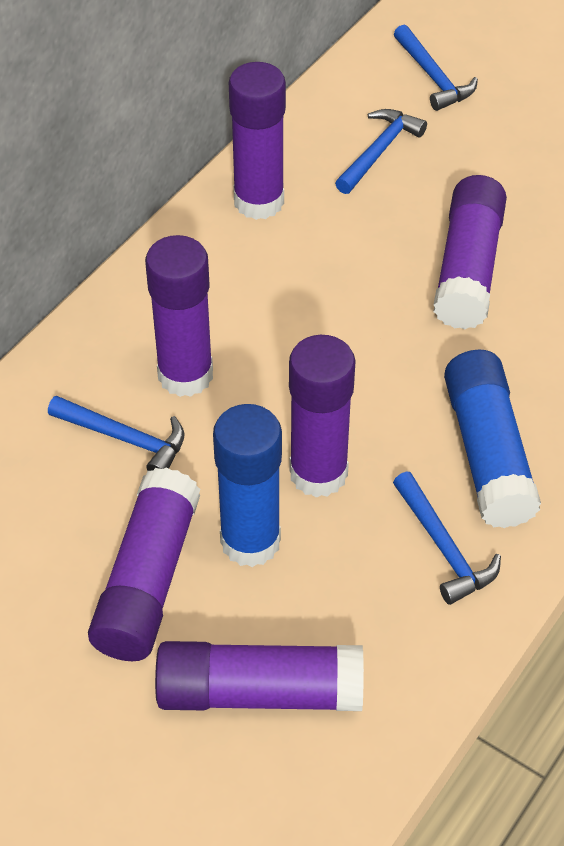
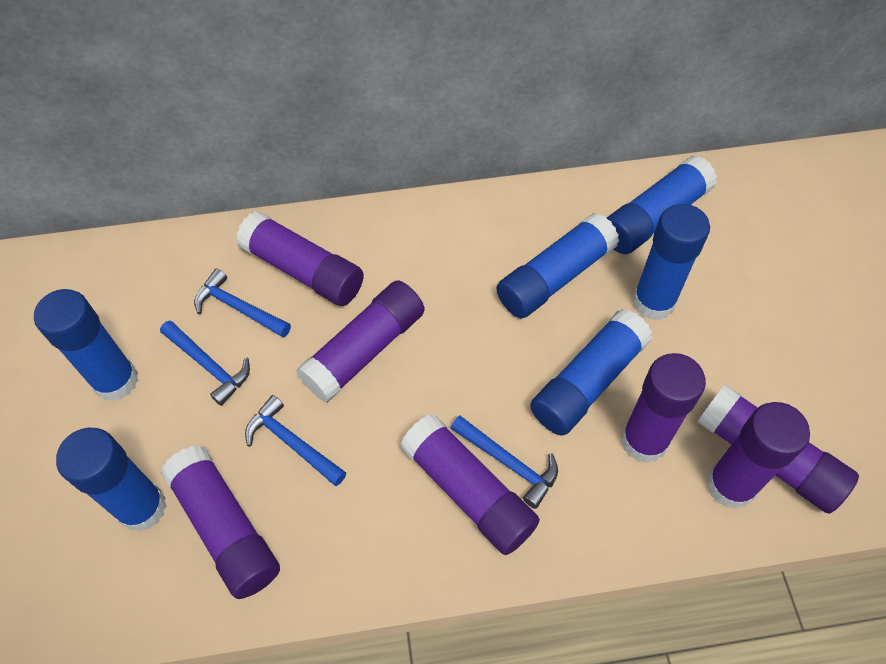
blue glue stick: 2 -> 6
purple glue stick: 6 -> 7

